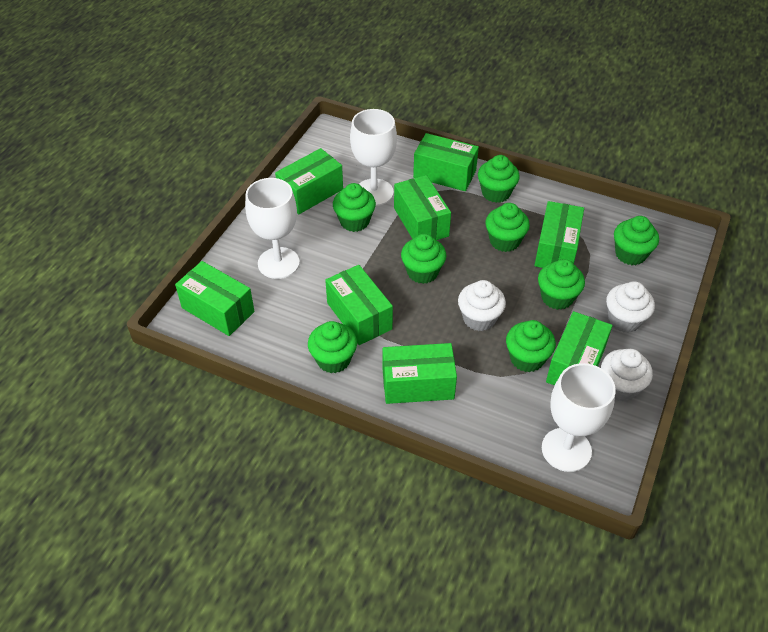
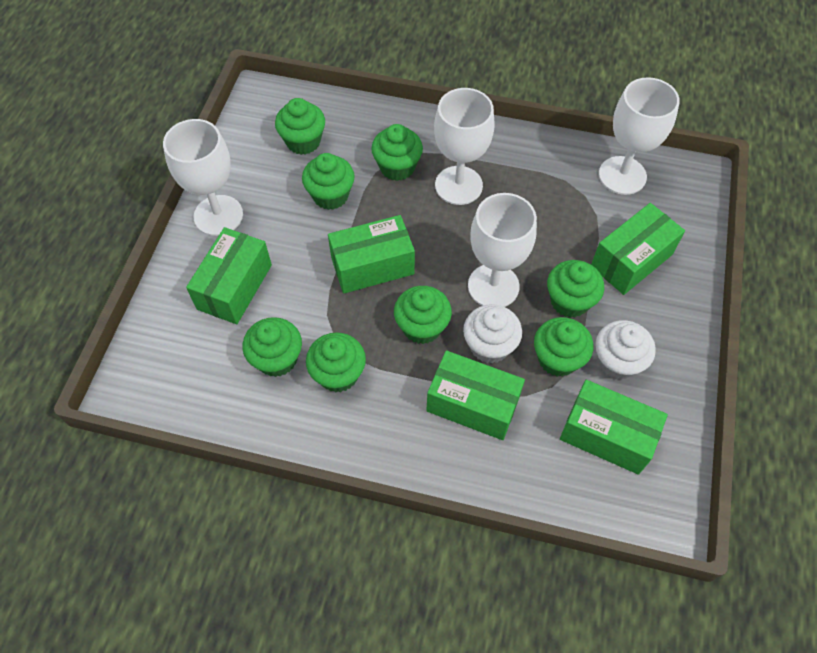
green box: 8 -> 5
white cupcake: 3 -> 2
white goblet: 3 -> 4

